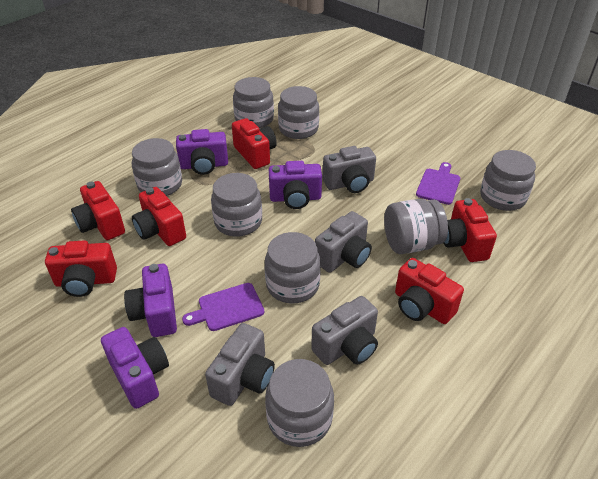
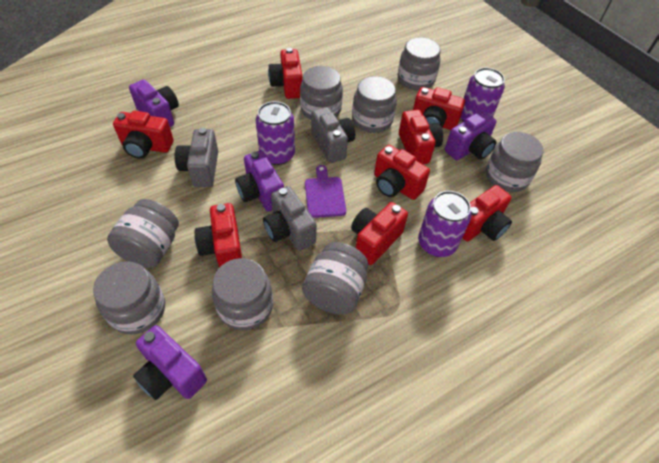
grey camera: 4 -> 3
purple can: 0 -> 3
purple cutting board: 2 -> 1
red camera: 6 -> 8

